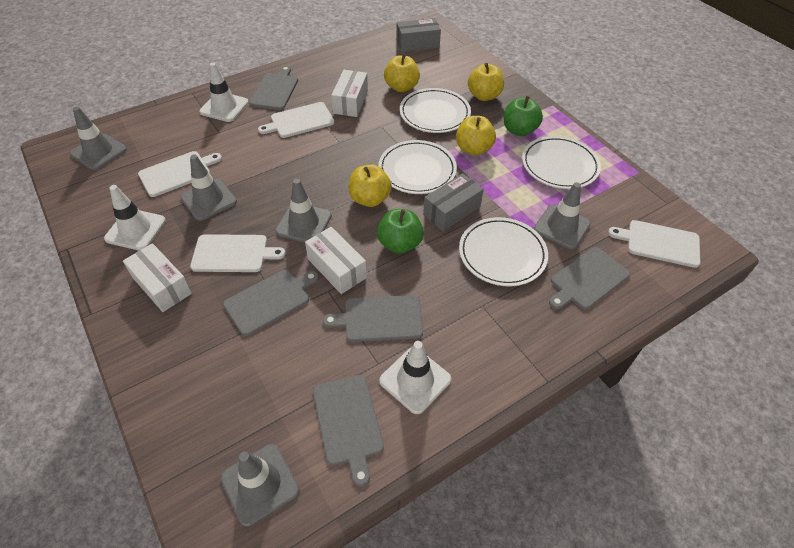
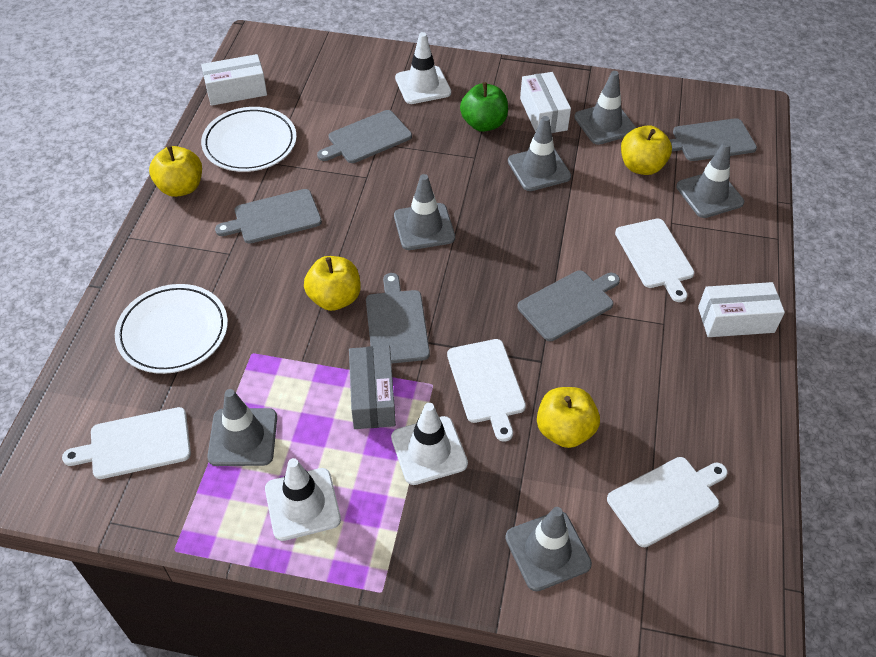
green apple: 2 -> 1
grey box: 2 -> 1
grey traffic cone: 5 -> 6
white plate: 4 -> 2

